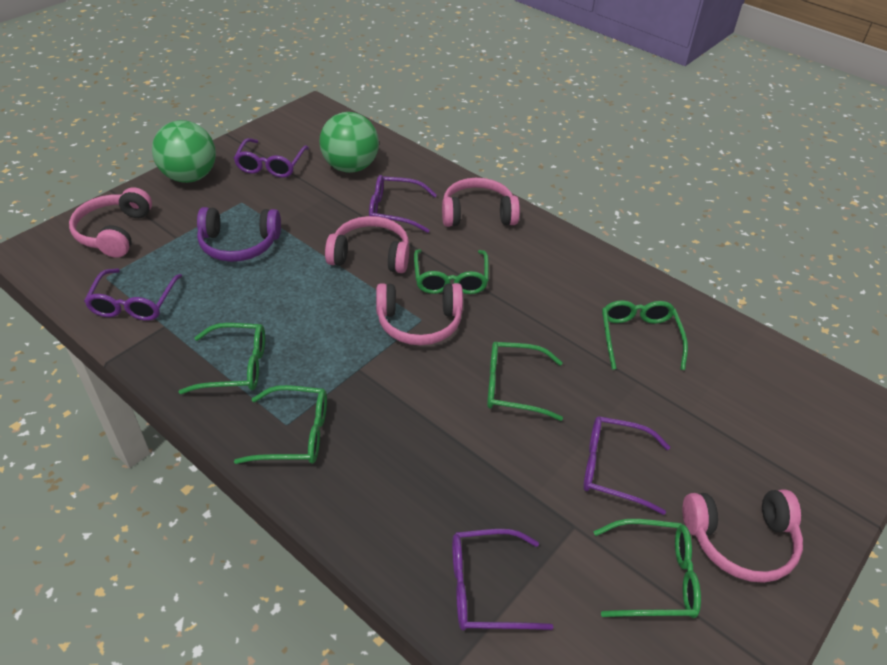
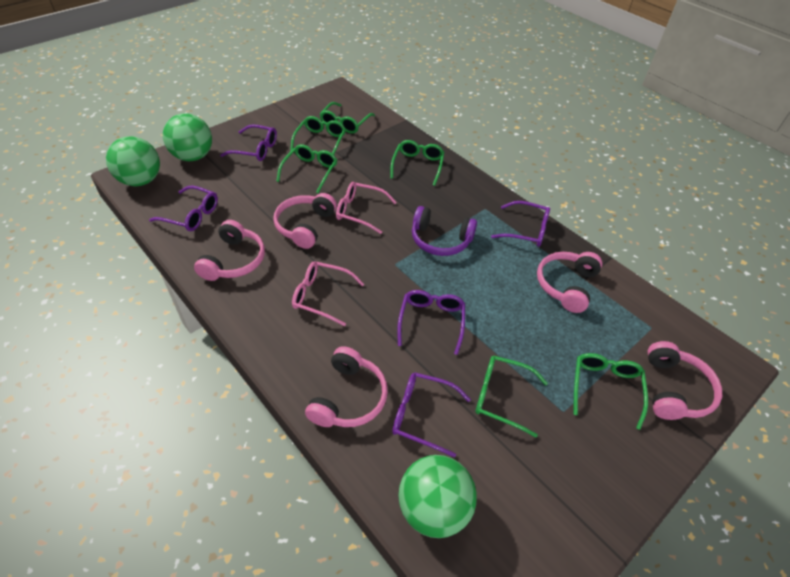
green ball: 2 -> 3
pink glasses: 0 -> 2

